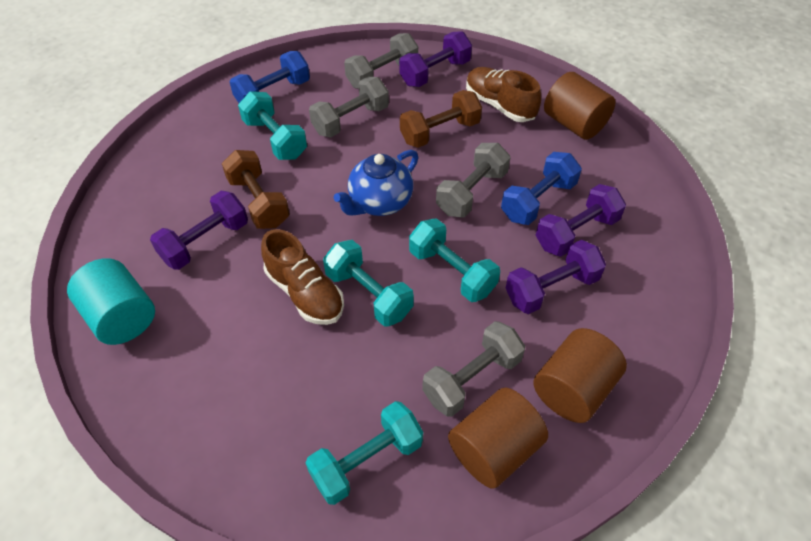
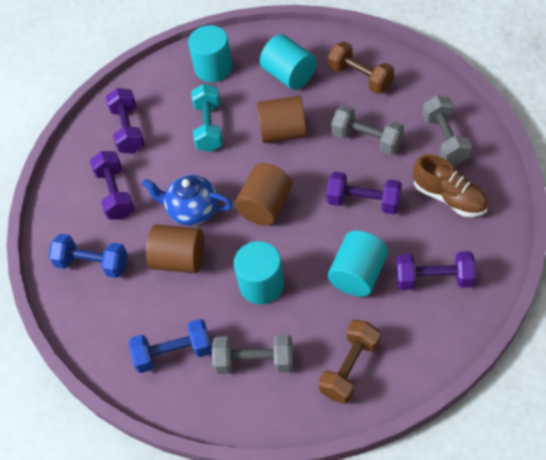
brown shoe: 2 -> 1
grey dumbbell: 4 -> 3
turquoise cylinder: 1 -> 4
turquoise dumbbell: 4 -> 1

